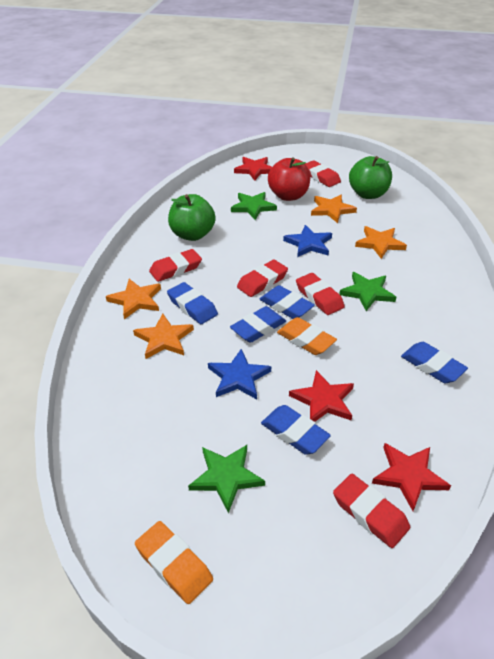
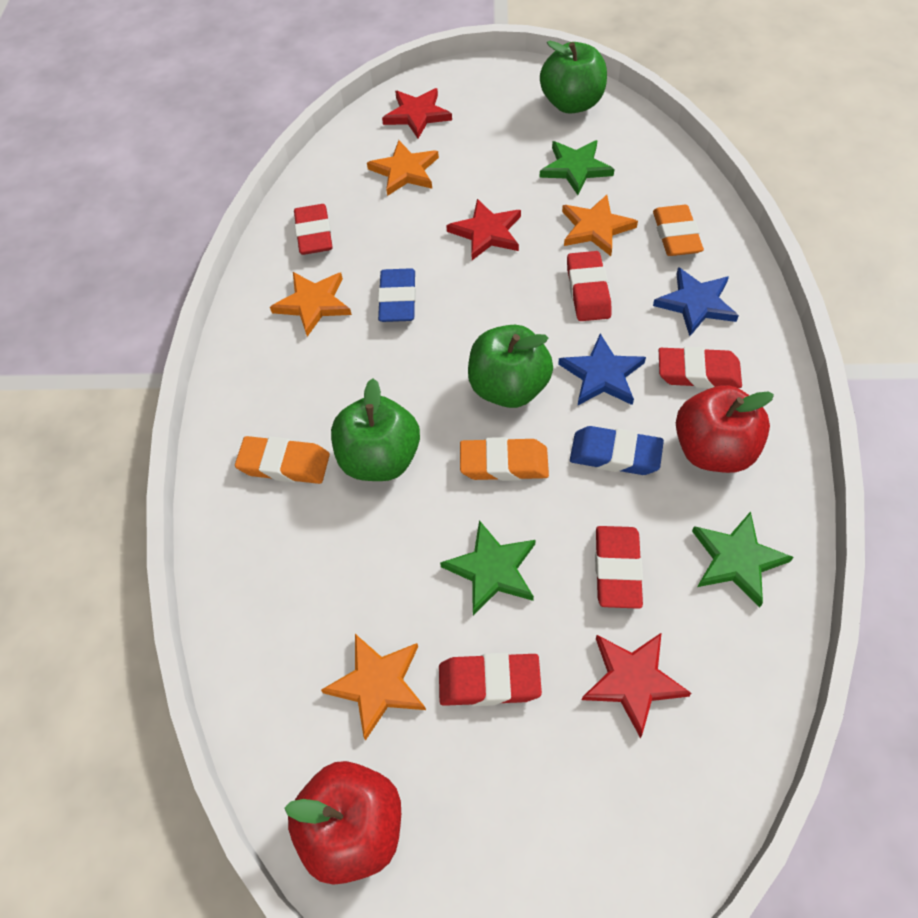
blue eraser: 5 -> 2
green apple: 2 -> 3
orange eraser: 2 -> 3
red apple: 1 -> 2

